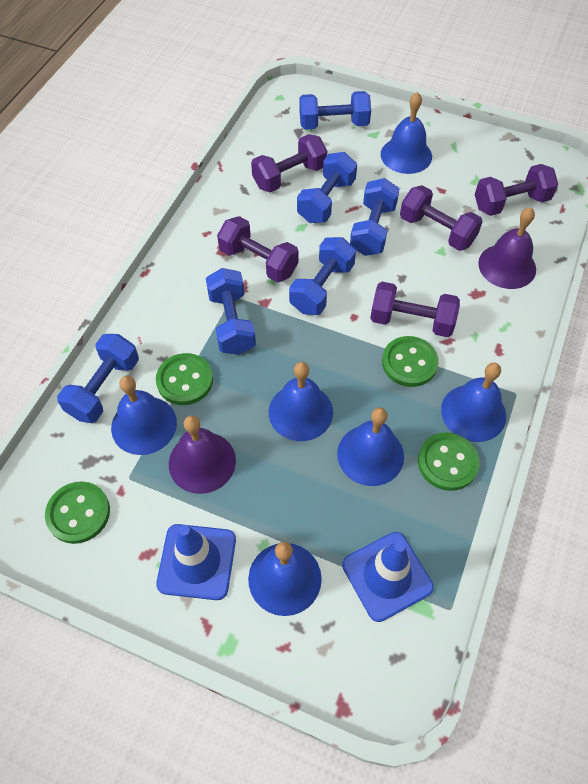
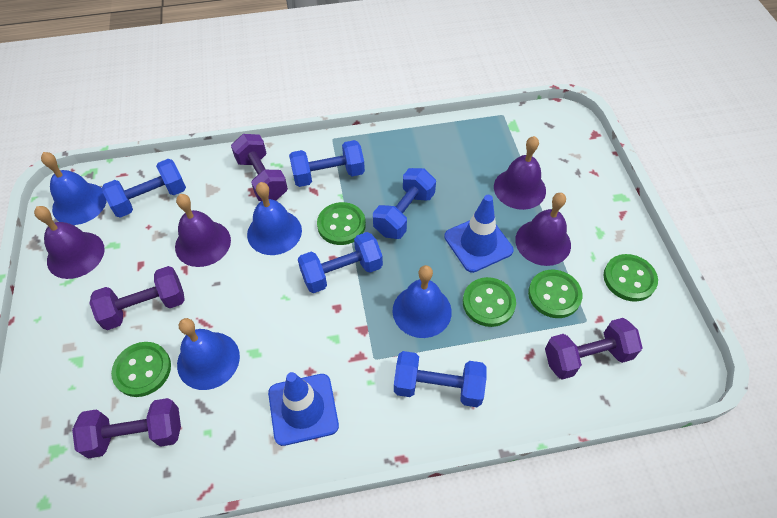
blue bell: 6 -> 4
blue dumbbell: 6 -> 5
green button: 4 -> 5
purple bell: 2 -> 4
purple dumbbell: 5 -> 4

